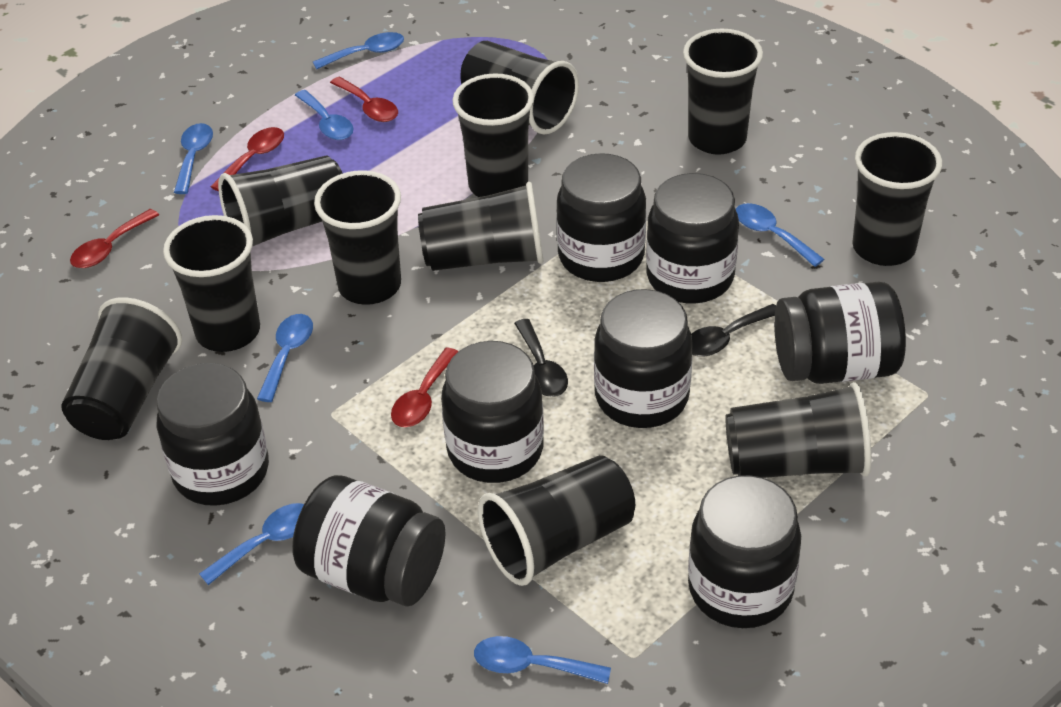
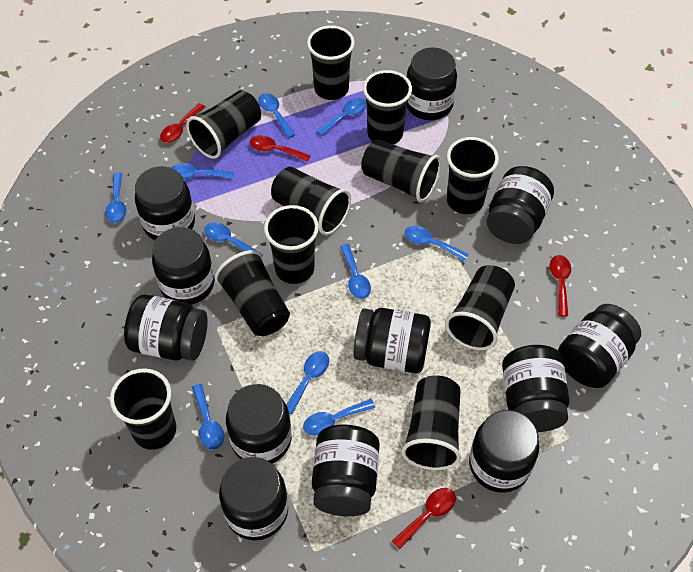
black jar: 8 -> 12
black spoon: 2 -> 0
blue spoon: 7 -> 10

